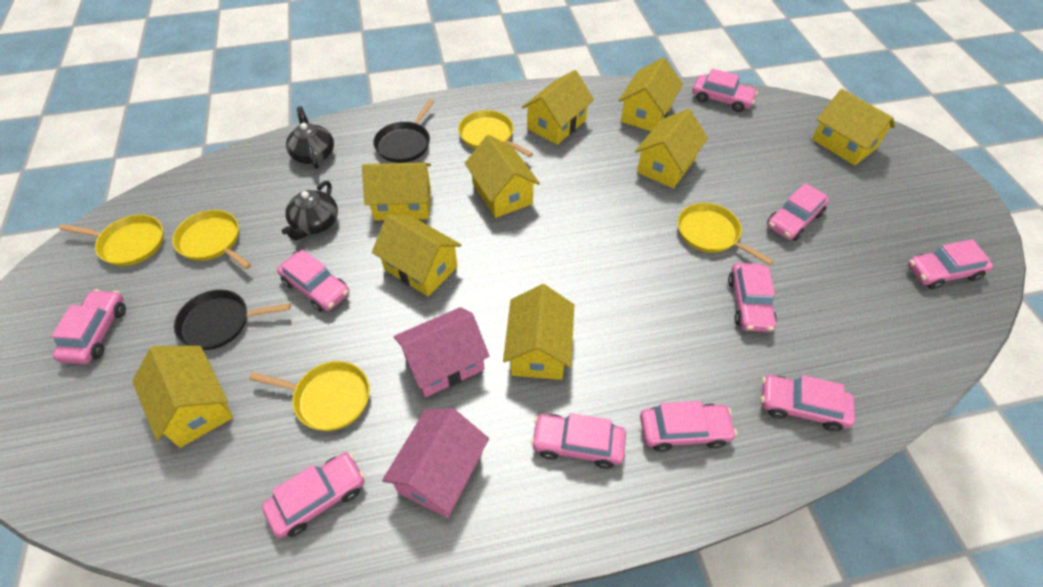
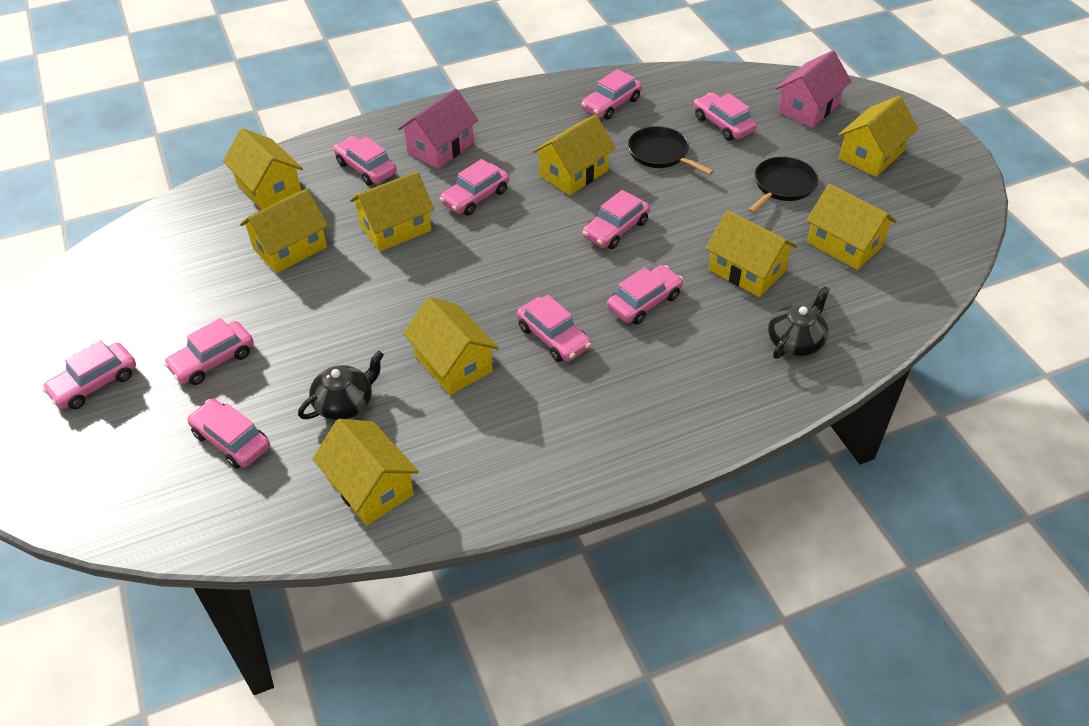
yellow pan: 5 -> 0

